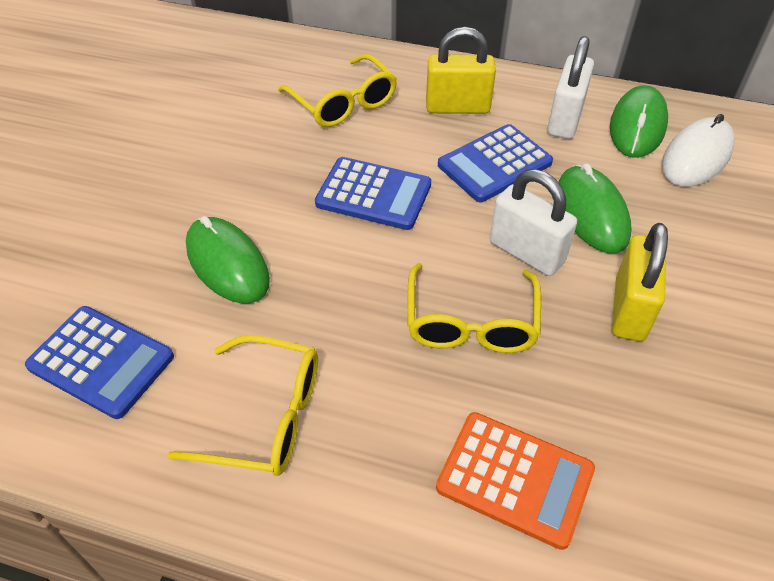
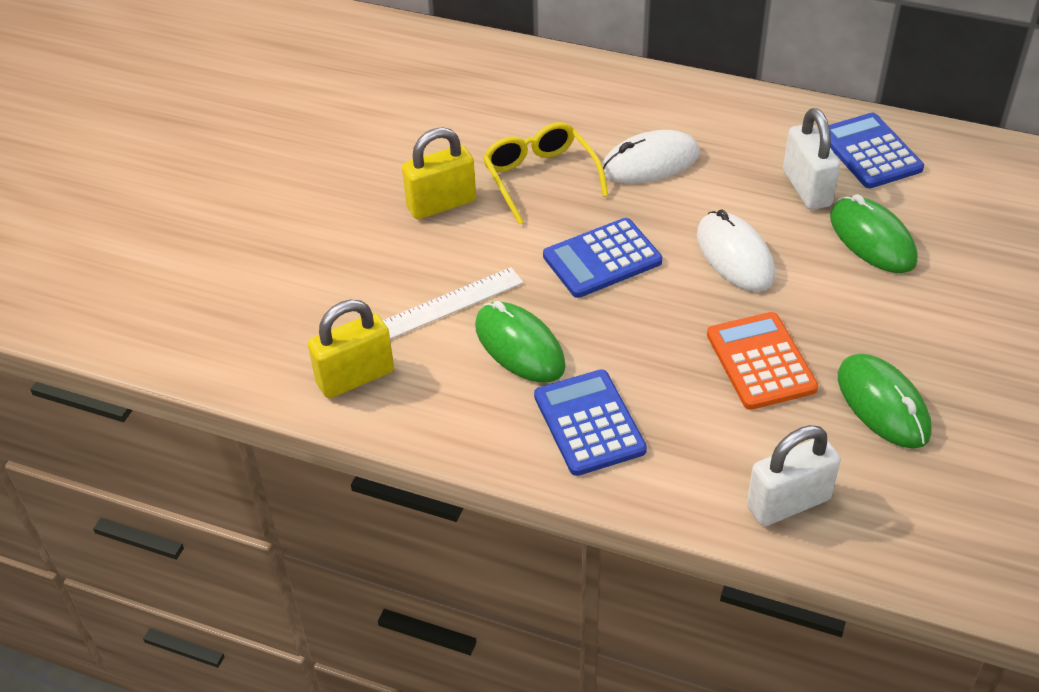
white mouse: 1 -> 2
white ruler: 0 -> 1
yellow glasses: 3 -> 1

